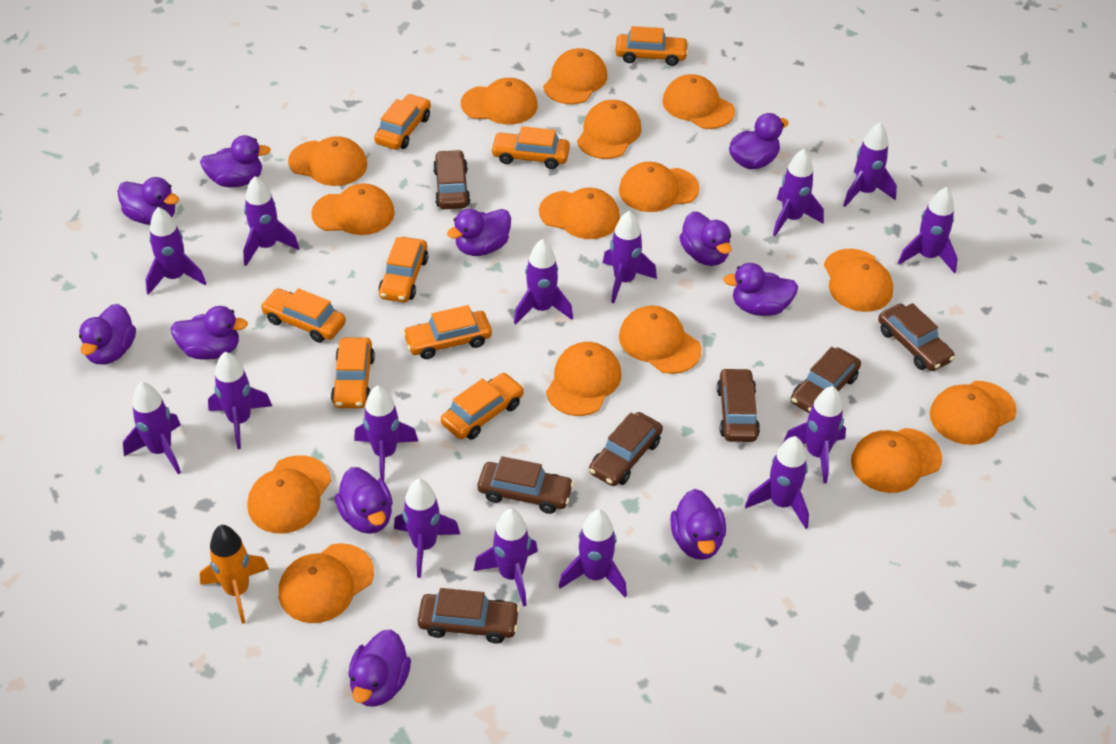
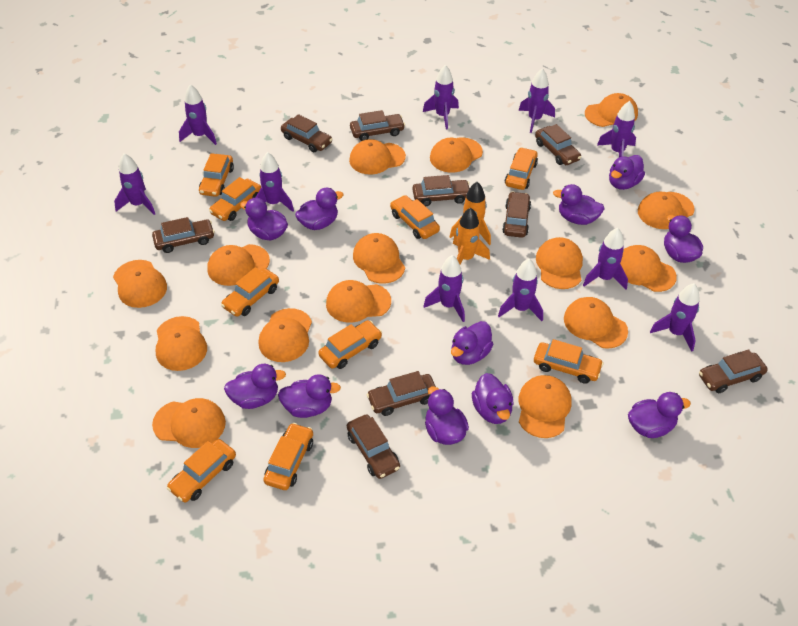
brown car: 7 -> 9
orange car: 8 -> 9
orange rocket: 1 -> 2
purple rocket: 15 -> 10

